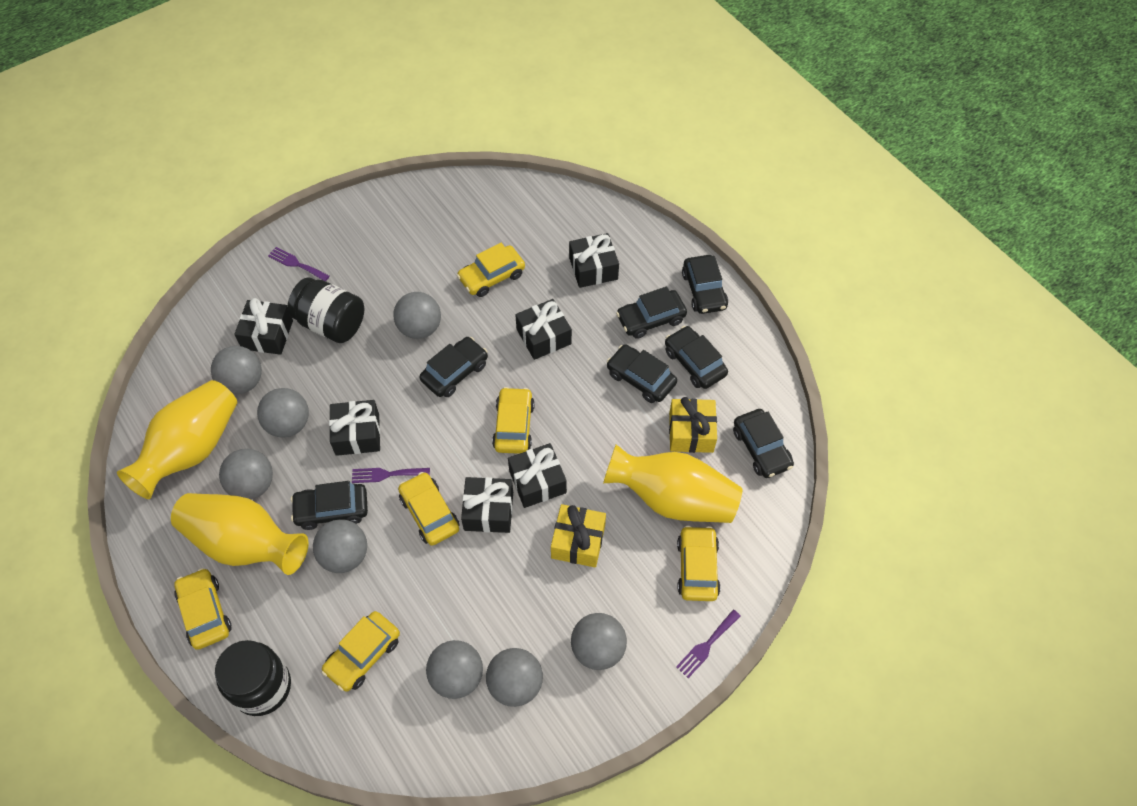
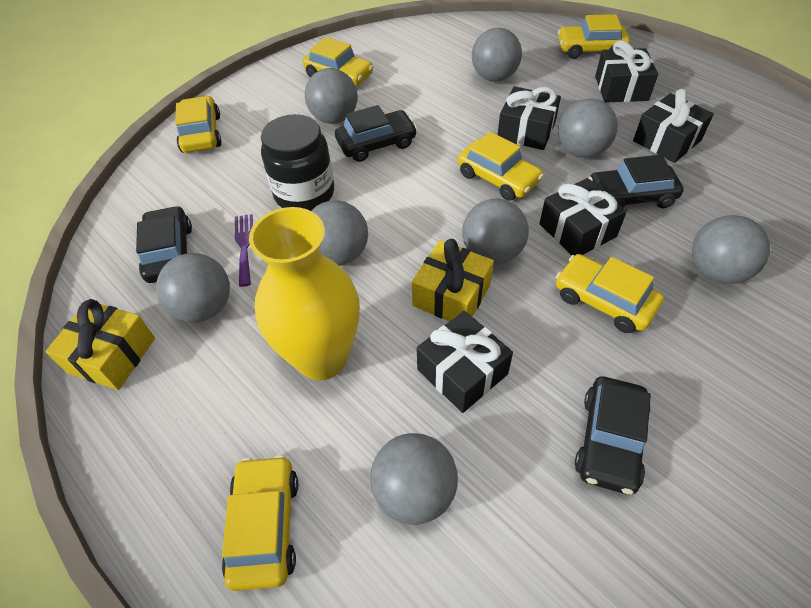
black car: 7 -> 4
black gift: 6 -> 5
black jar: 2 -> 1
purple fork: 3 -> 1
yellow vase: 3 -> 1

